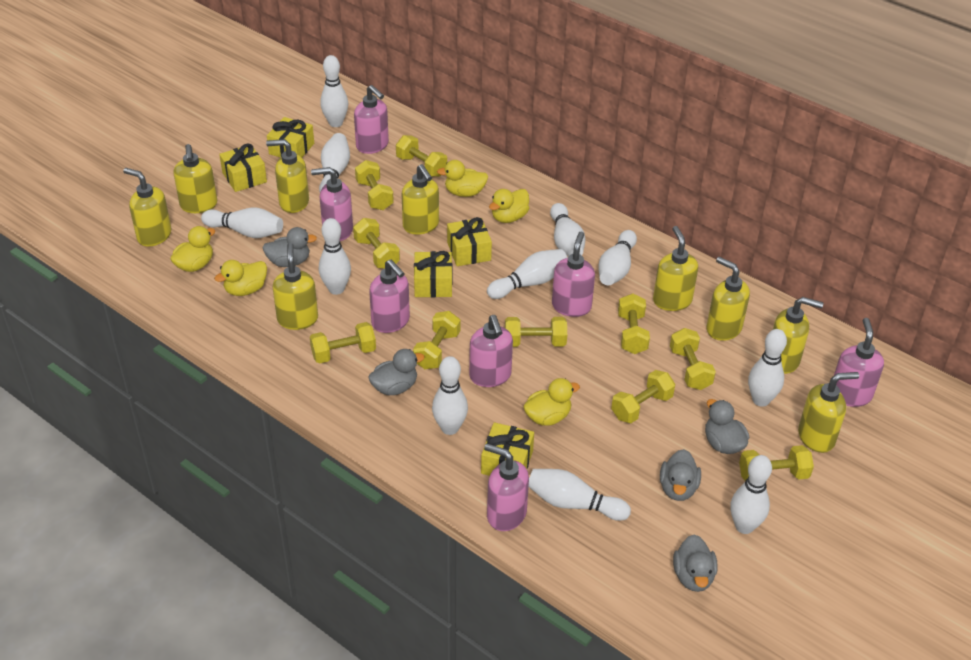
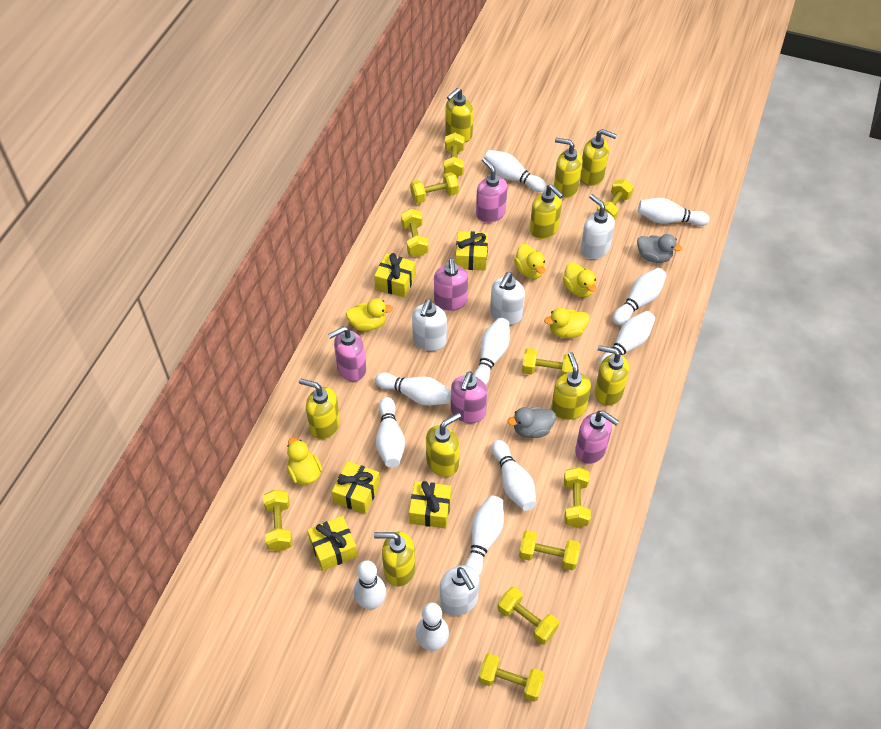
grey duck: 5 -> 2
pink soap dispenser: 7 -> 5
white soap dispenser: 0 -> 4

